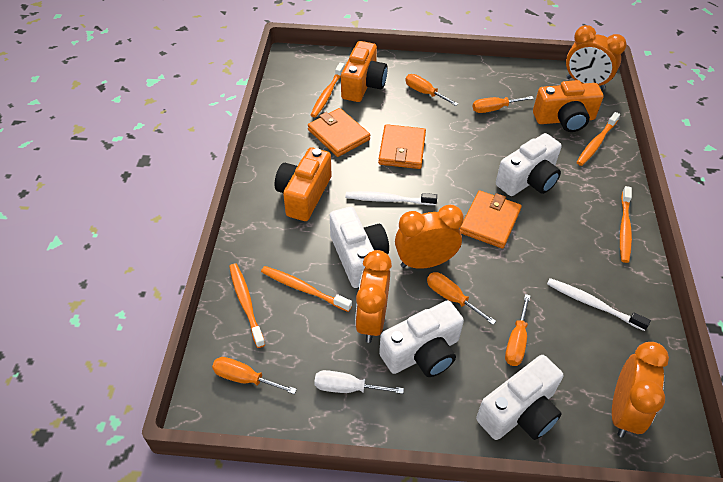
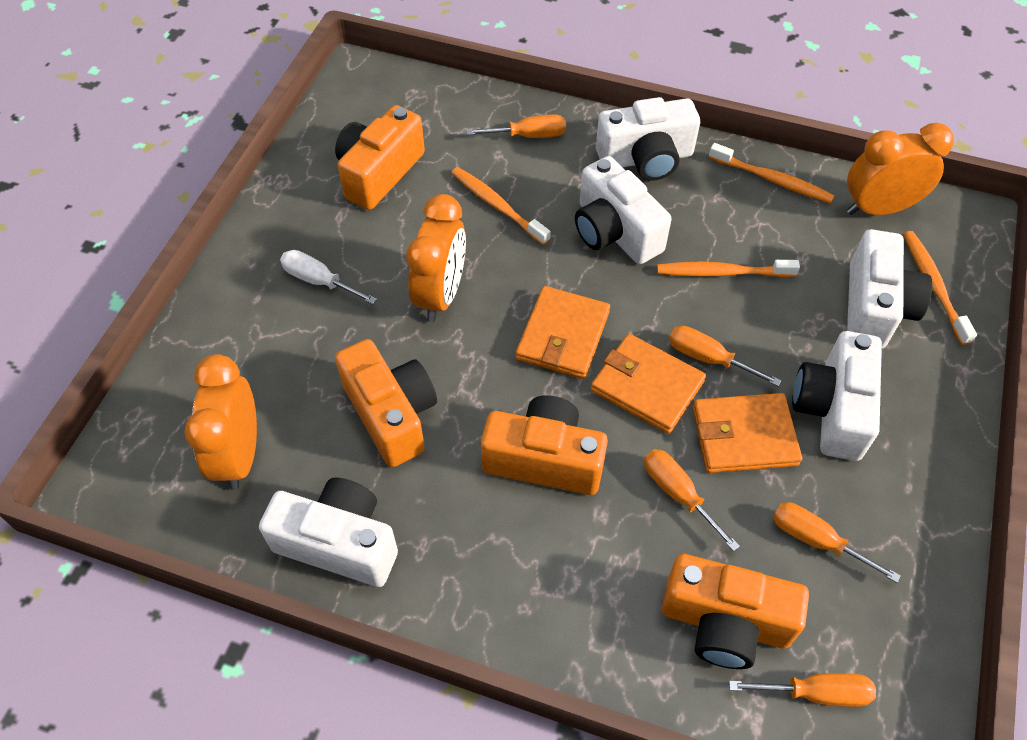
orange camera: 3 -> 4
orange clock: 4 -> 3
orange toothbrush: 5 -> 4
white camera: 4 -> 5
white toothbrush: 2 -> 0

